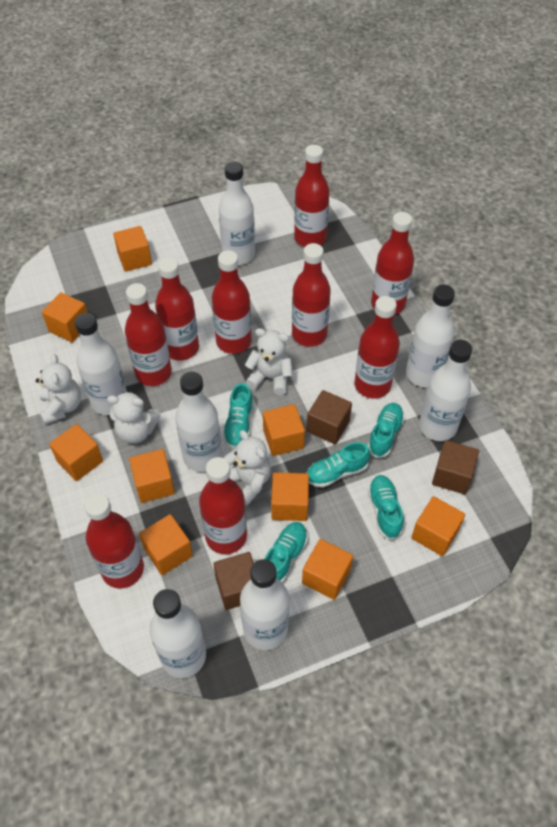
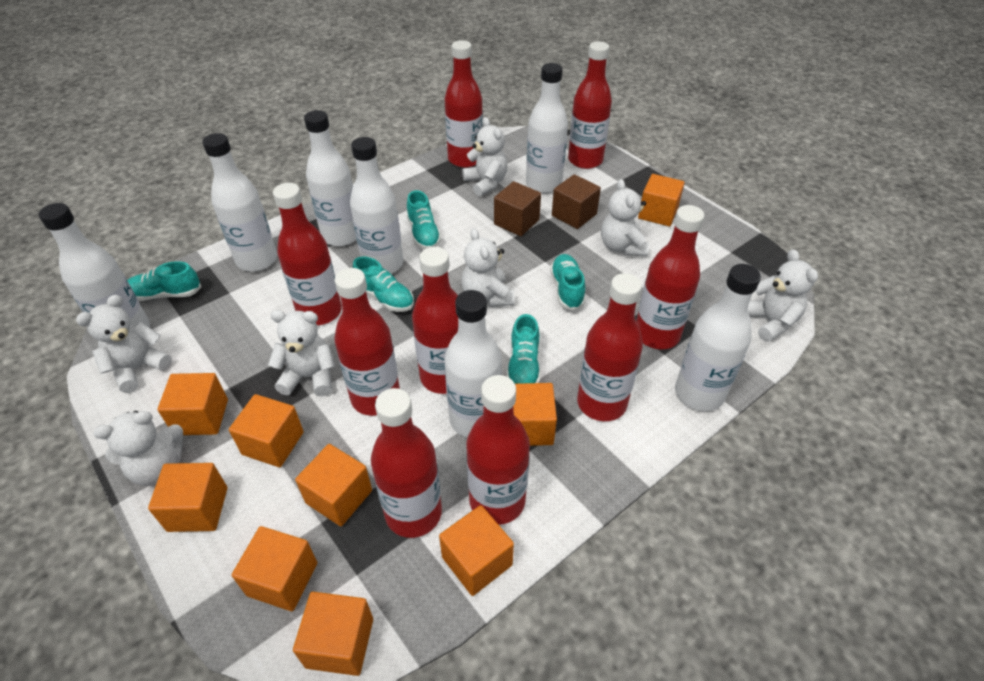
brown cube: 3 -> 2
white teddy bear: 4 -> 7

